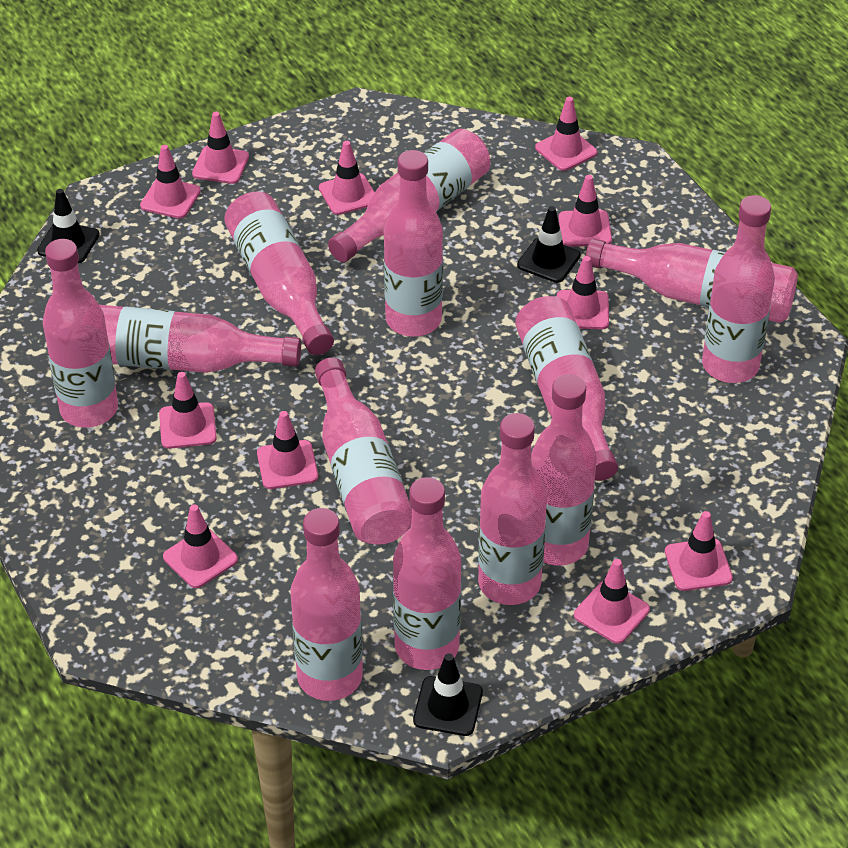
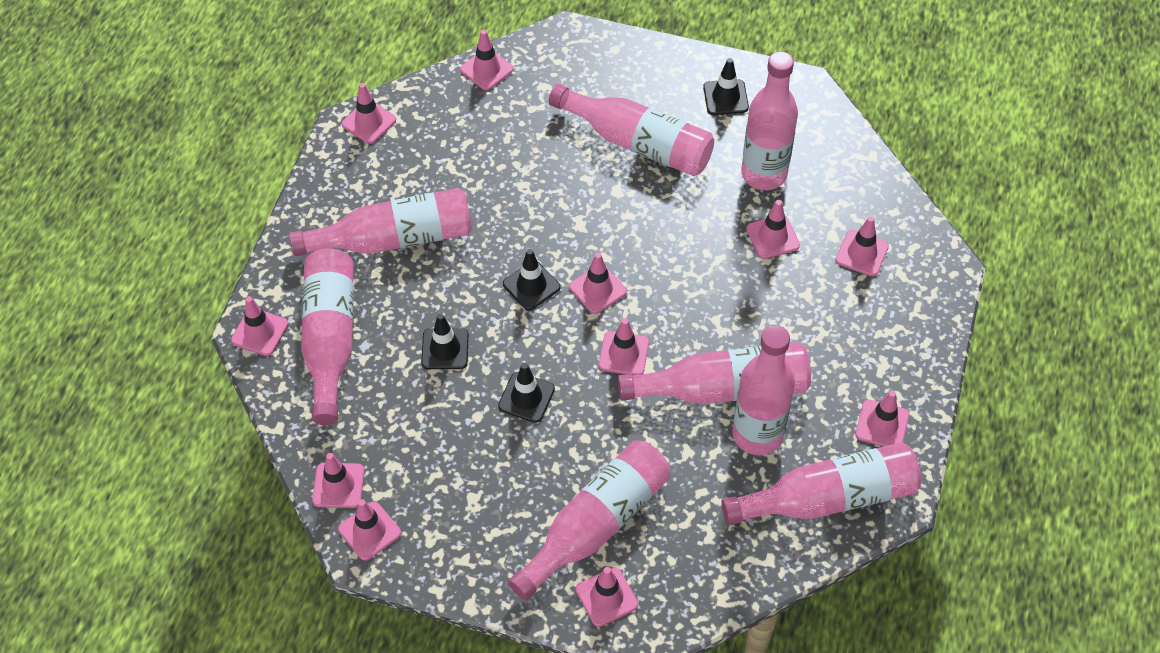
black traffic cone: 3 -> 4
pink bottle: 13 -> 8

